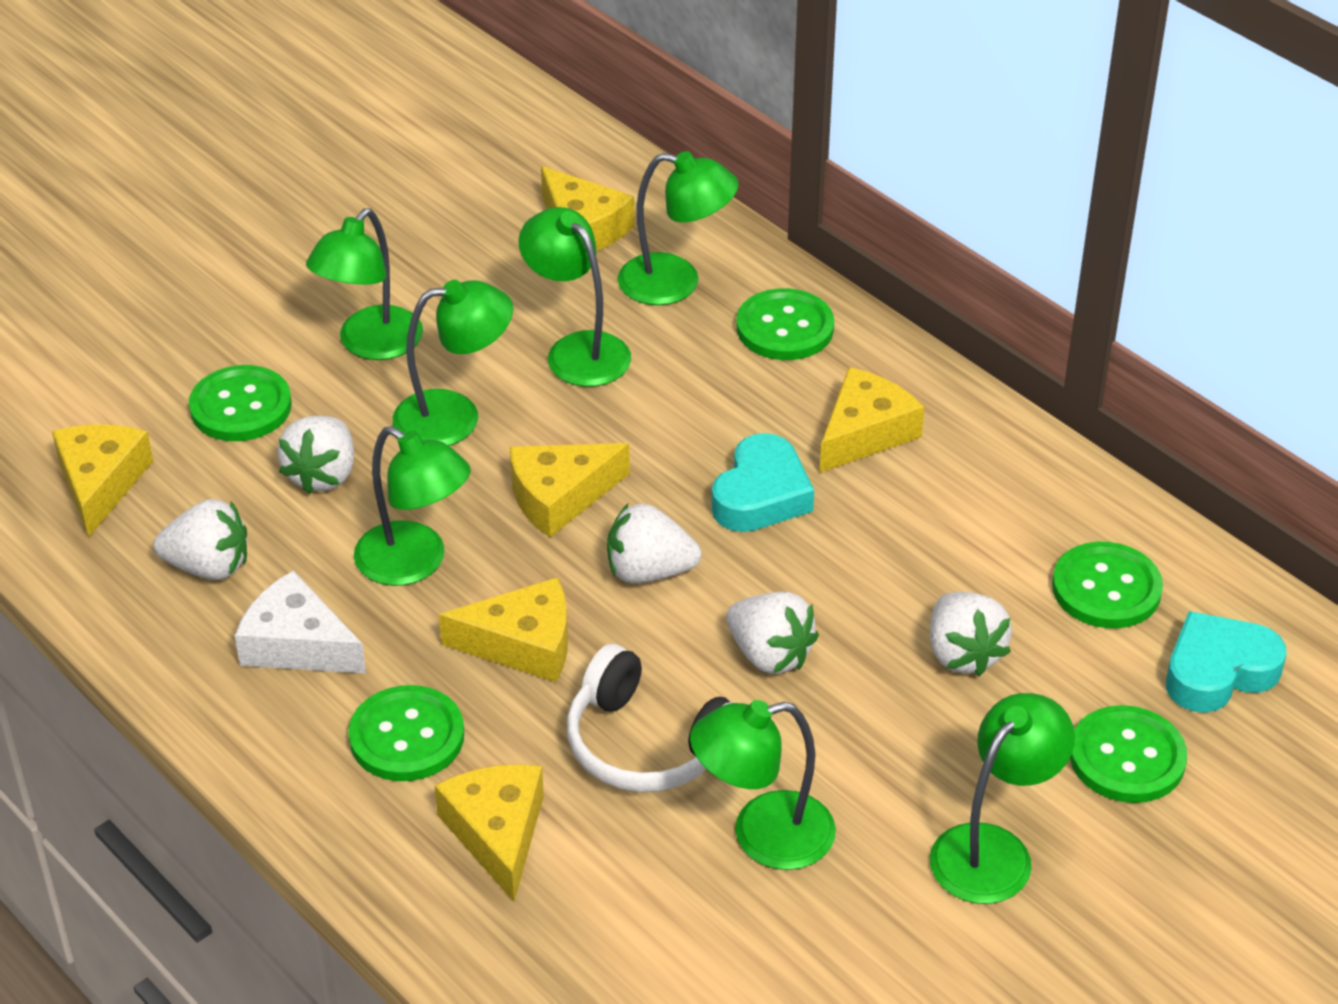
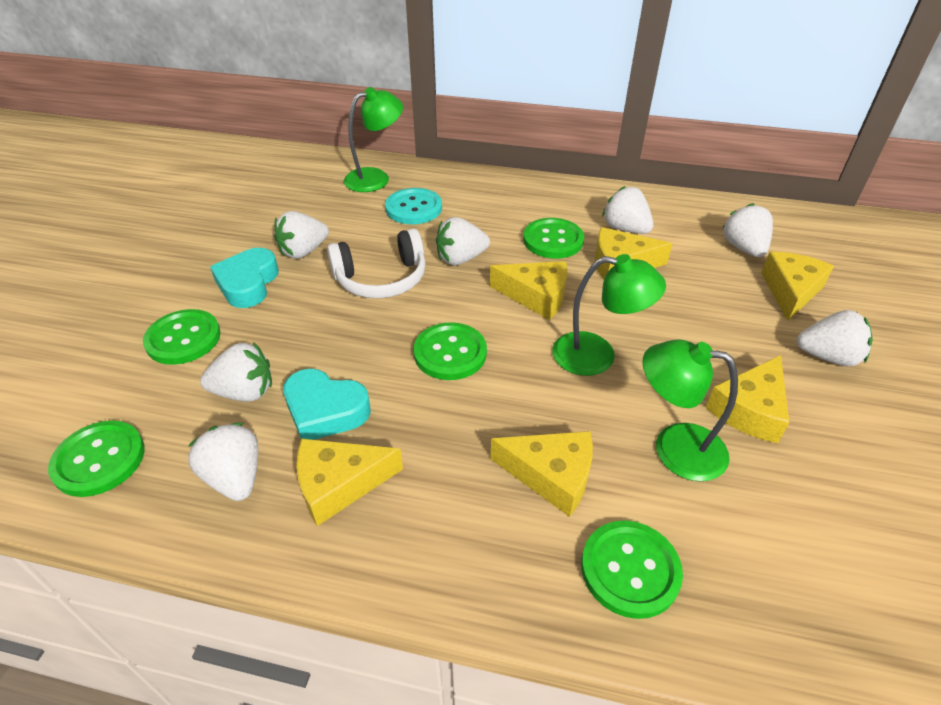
green lamp: 7 -> 3
turquoise button: 0 -> 1
white cheese: 1 -> 0
white strawberry: 5 -> 7

